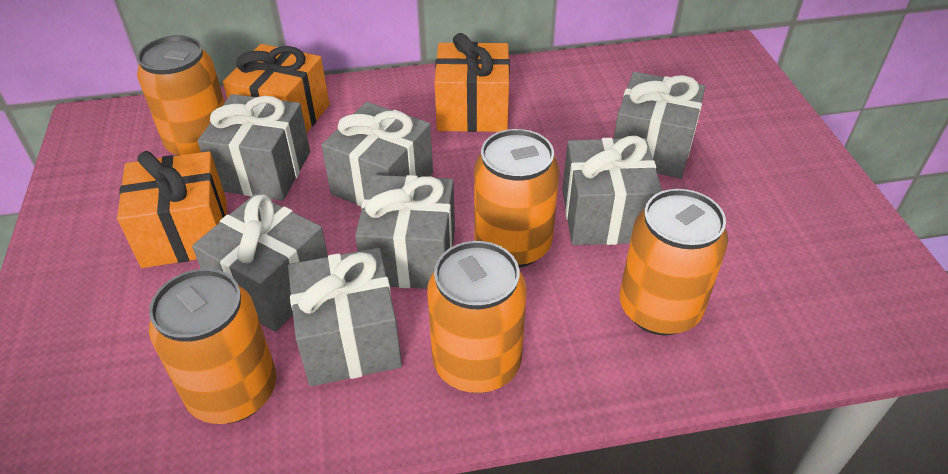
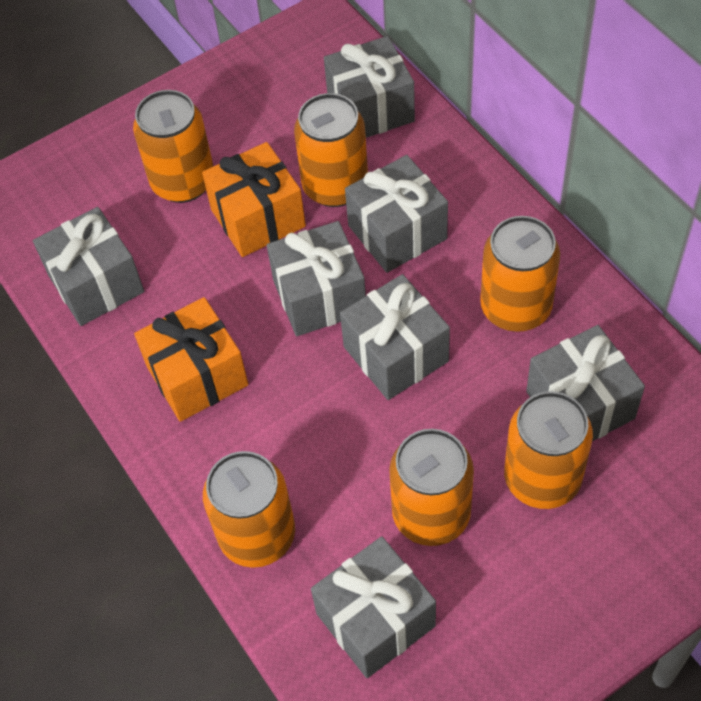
orange can: 5 -> 6
orange gift: 3 -> 2

